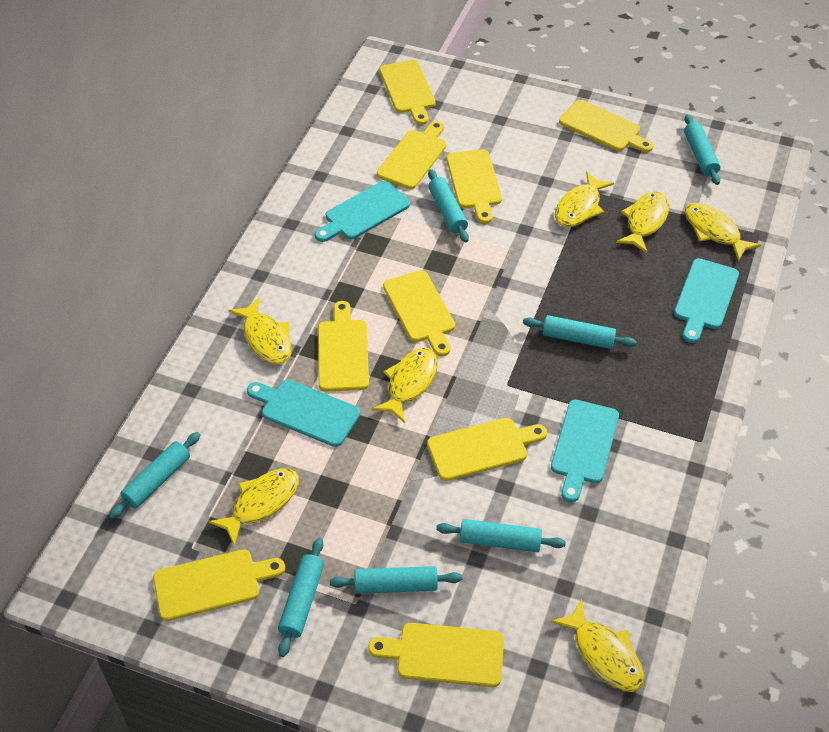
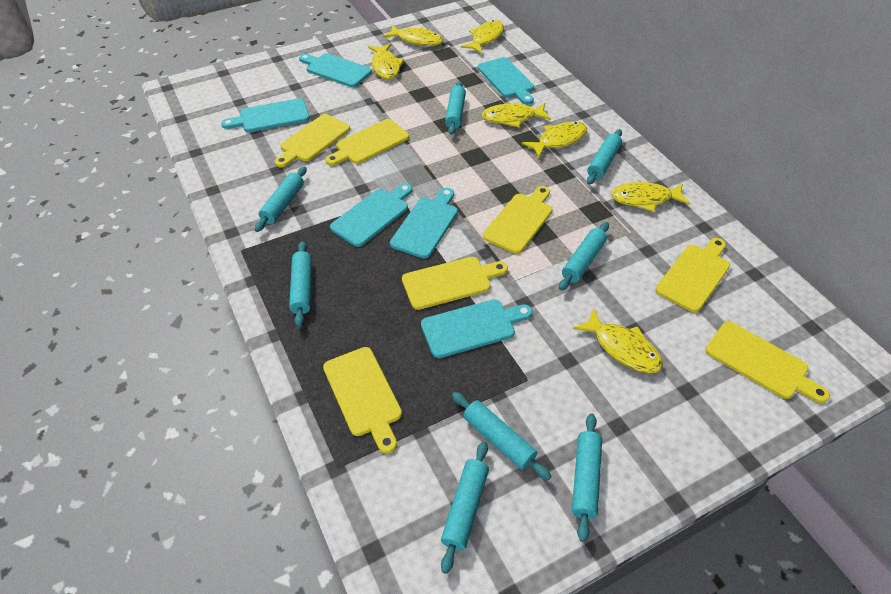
turquoise cutting board: 4 -> 6
turquoise rolling pin: 7 -> 8
yellow cutting board: 9 -> 7

